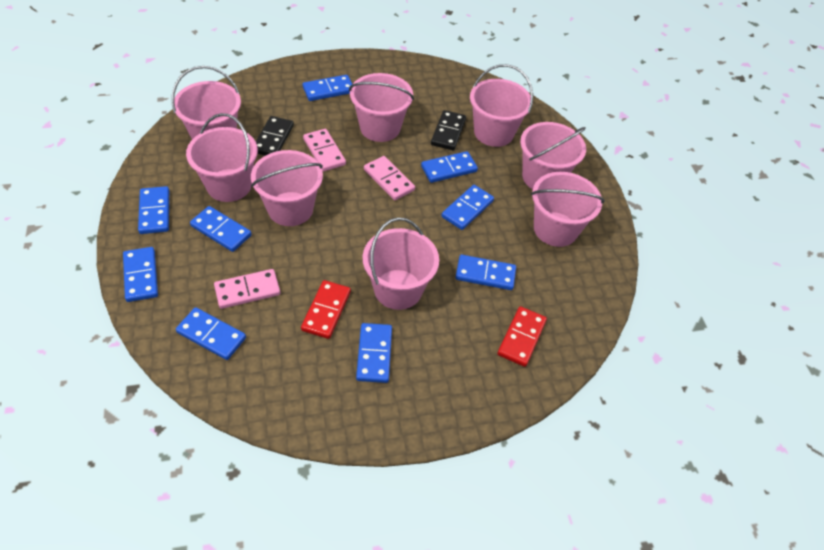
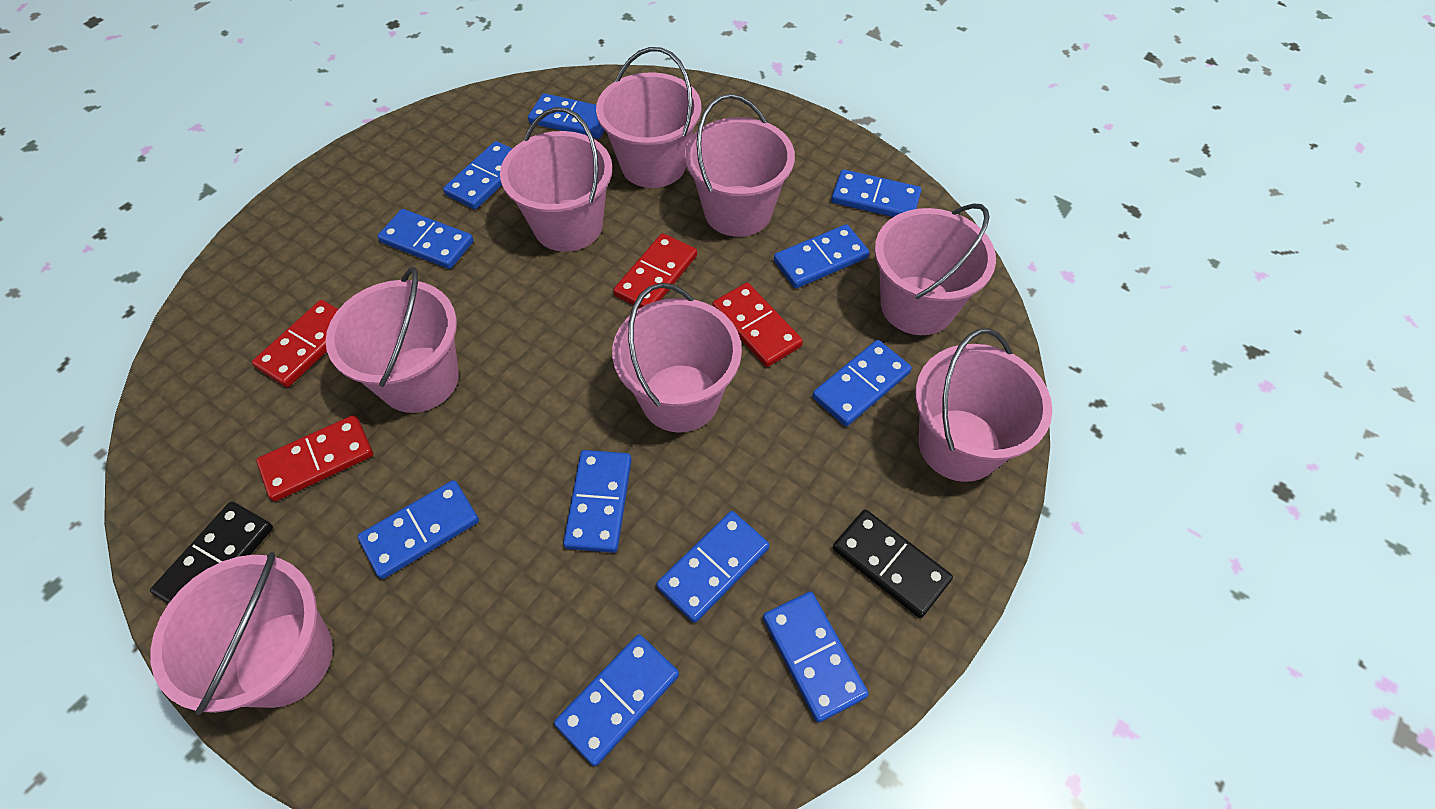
blue domino: 9 -> 11
pink domino: 3 -> 0
red domino: 2 -> 4

